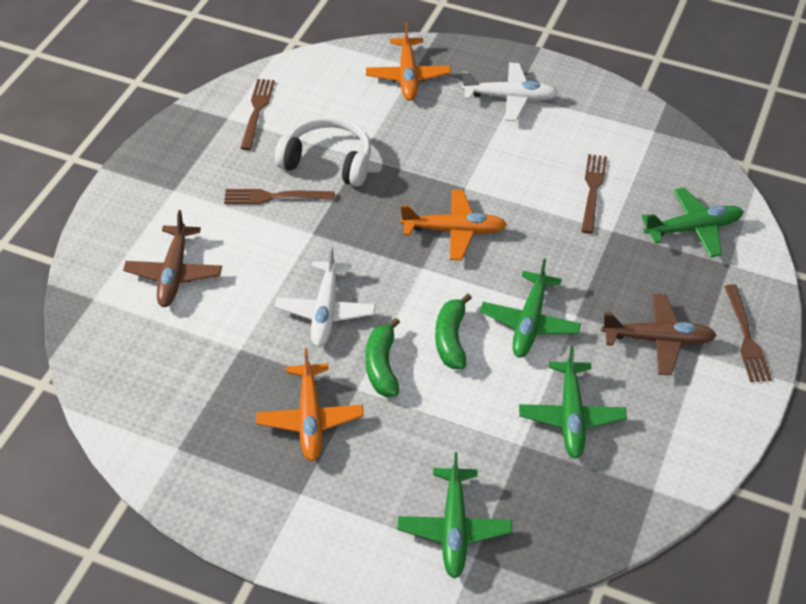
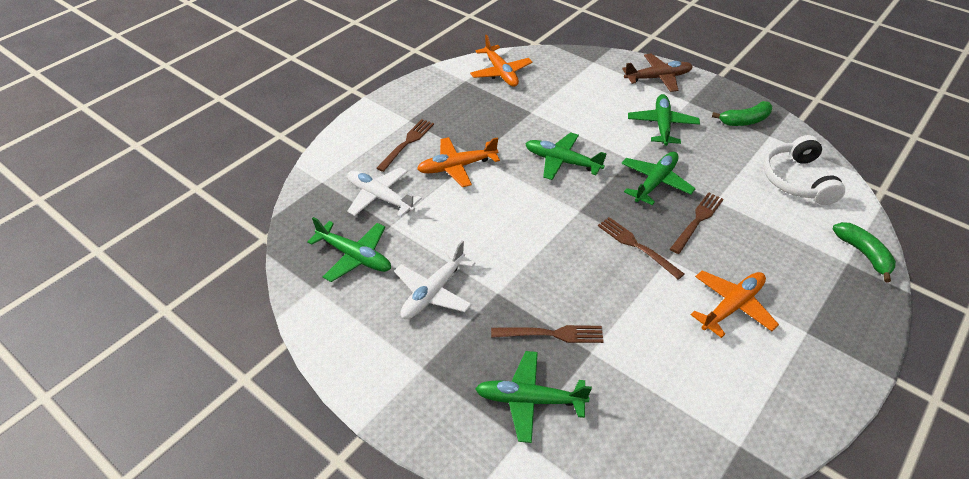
brown plane: 2 -> 1
green plane: 4 -> 5

